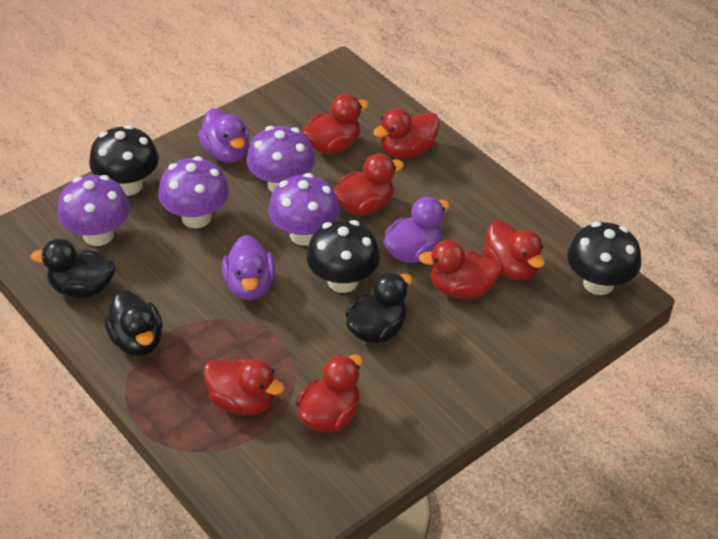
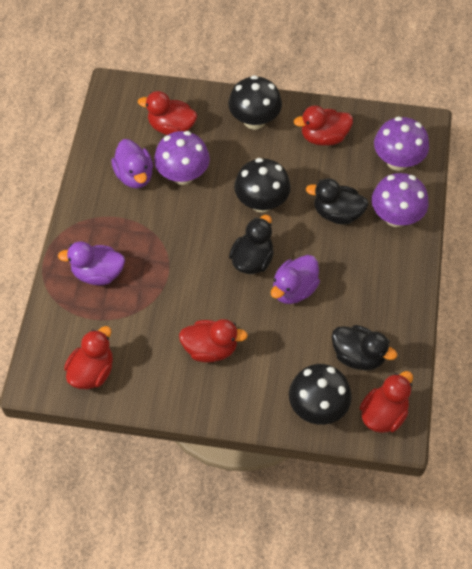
purple mushroom: 4 -> 3
red duck: 7 -> 5

